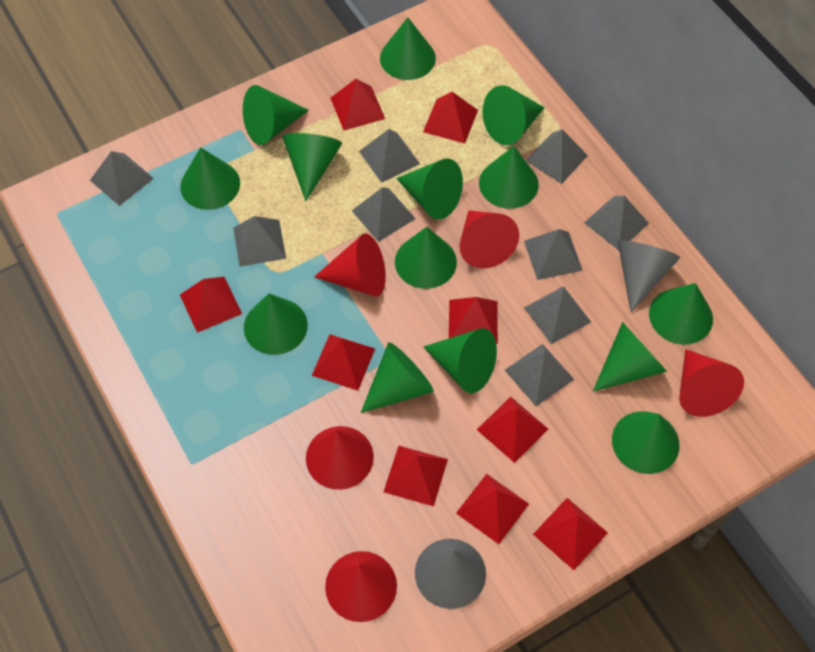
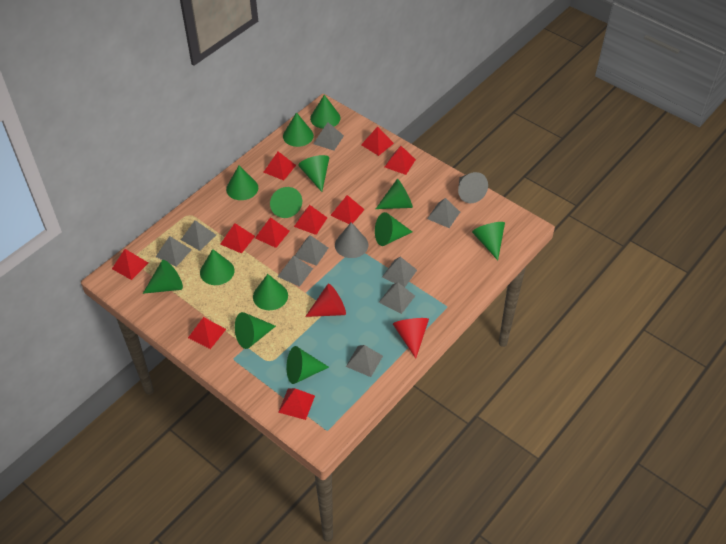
green cone: 14 -> 13
red cone: 5 -> 2
red pyramid: 9 -> 10

